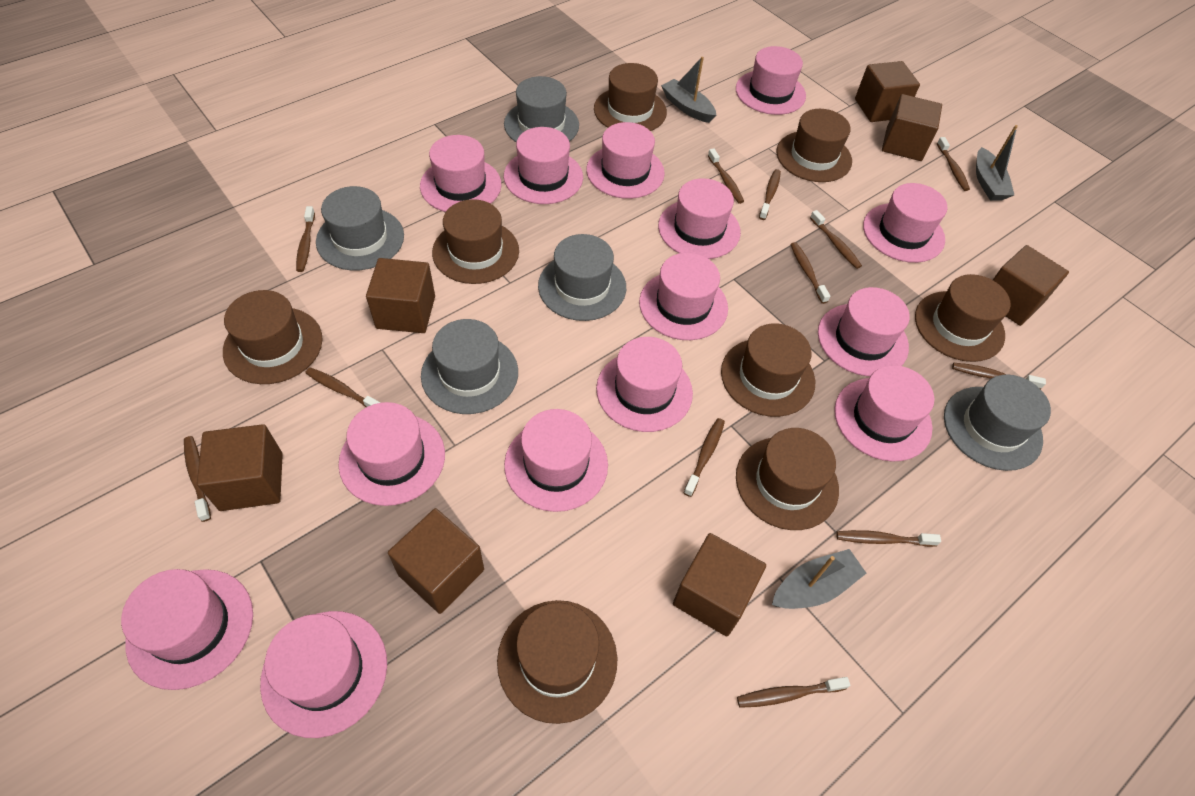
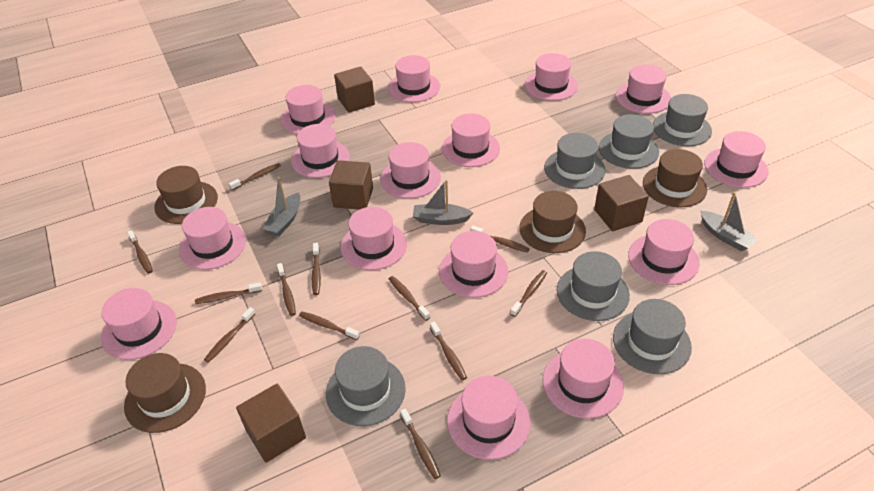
brown cube: 7 -> 4
brown hat: 8 -> 4
grey hat: 5 -> 6
pink hat: 14 -> 15

